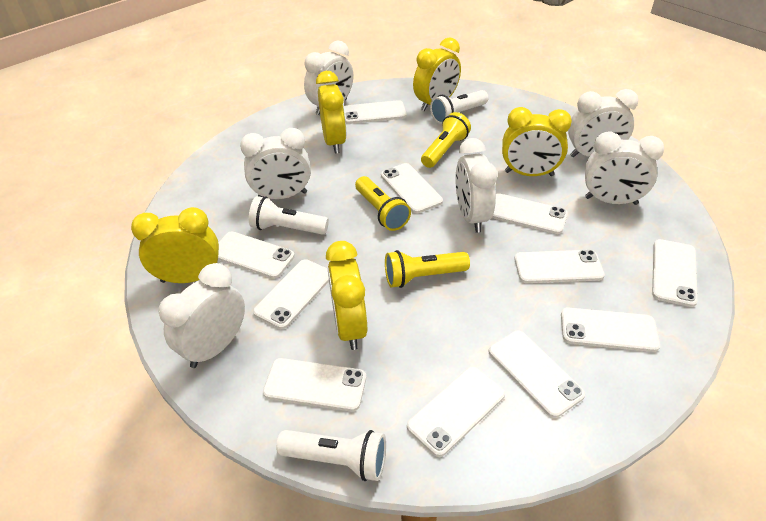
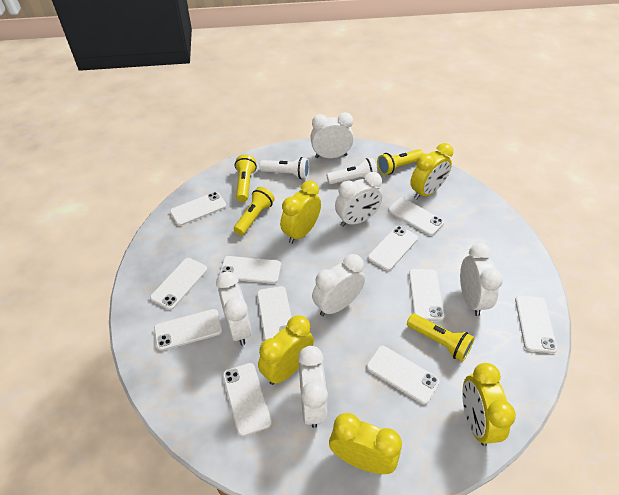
white flashlight: 3 -> 2
yellow flashlight: 3 -> 4

